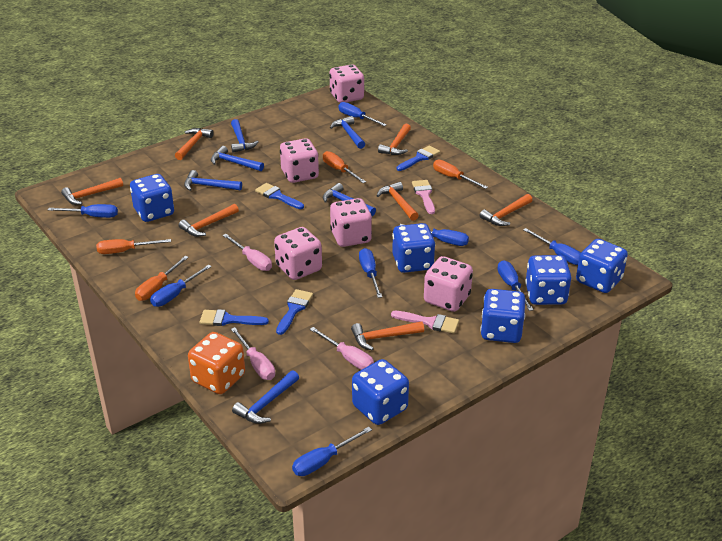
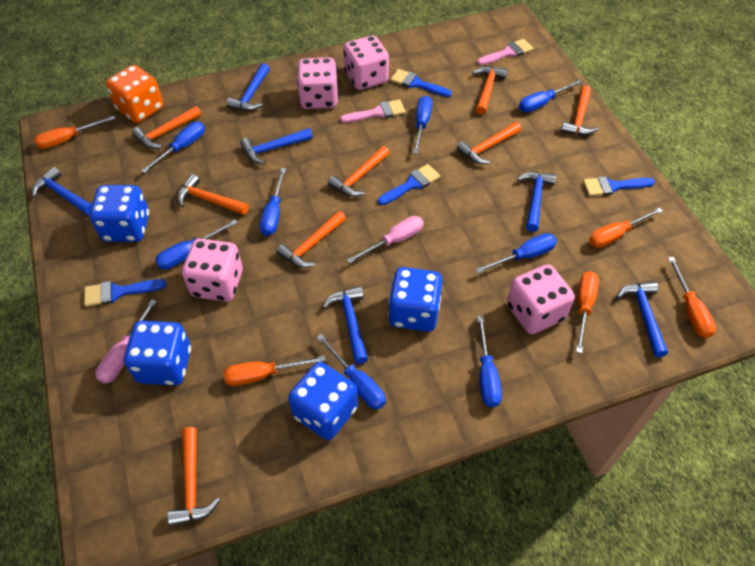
blue dice: 6 -> 4
orange hammer: 7 -> 8
orange screwdriver: 4 -> 5
pink dice: 5 -> 4
pink screwdriver: 3 -> 2

